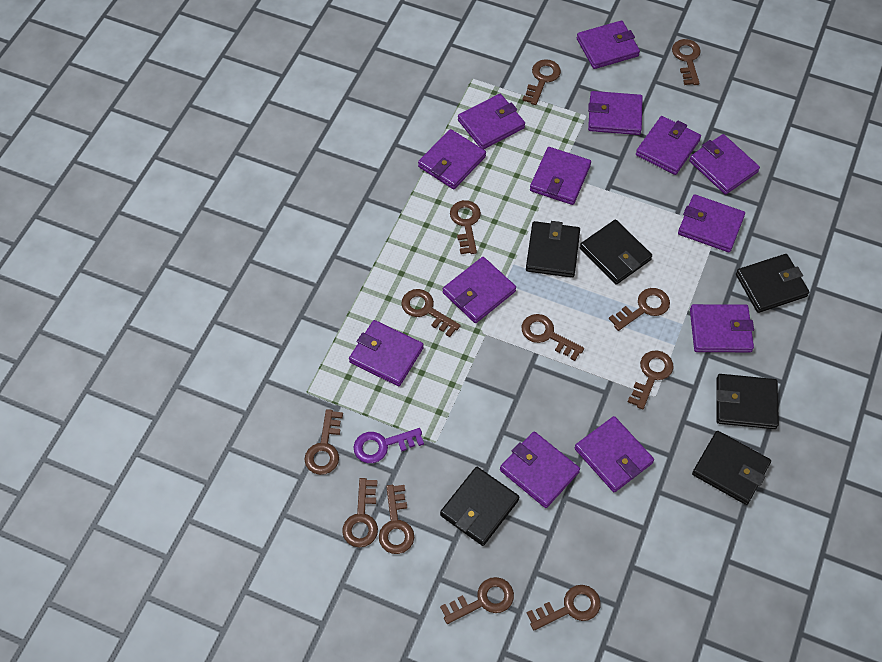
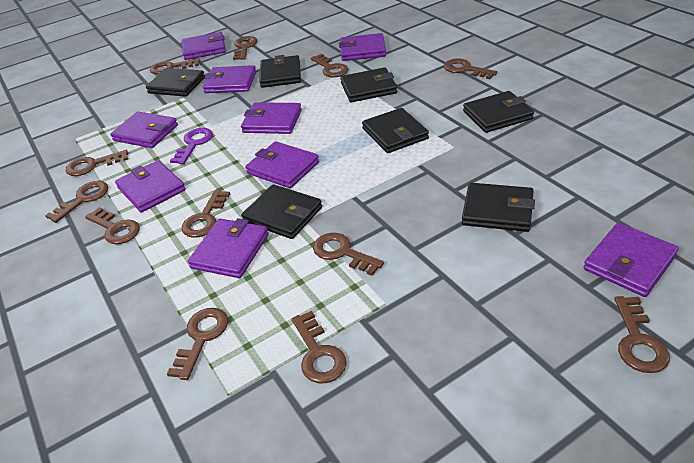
black wallet: 6 -> 7
purple wallet: 13 -> 9

